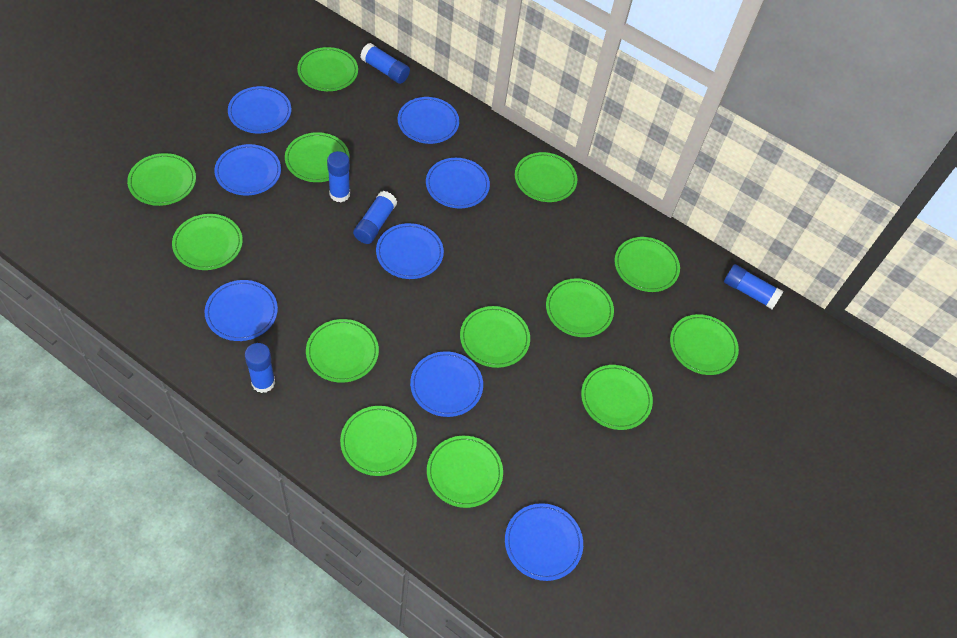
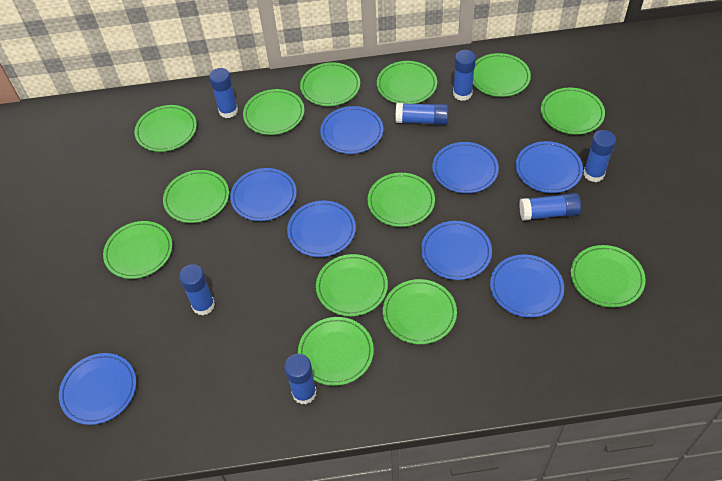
blue glue stick: 5 -> 7

